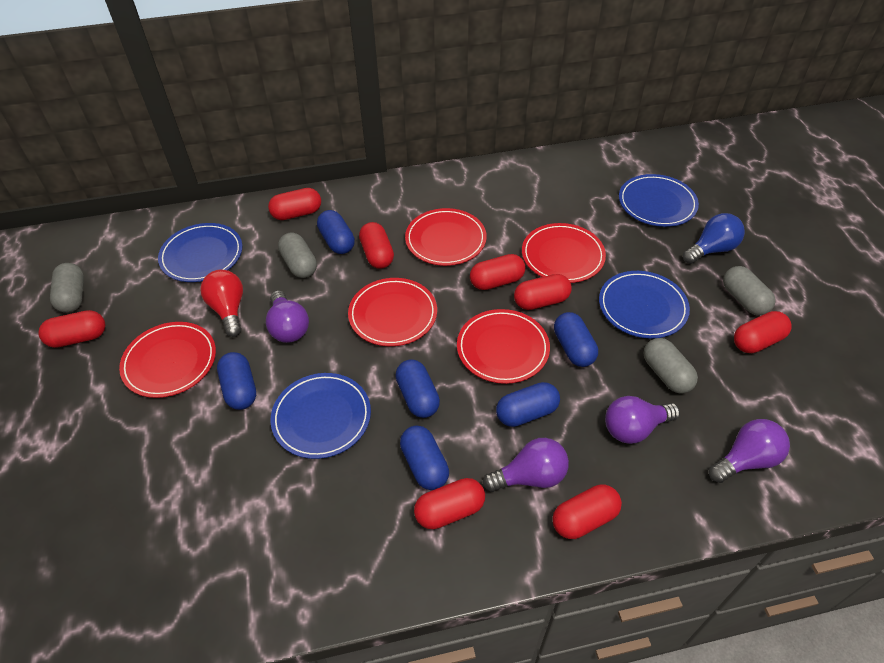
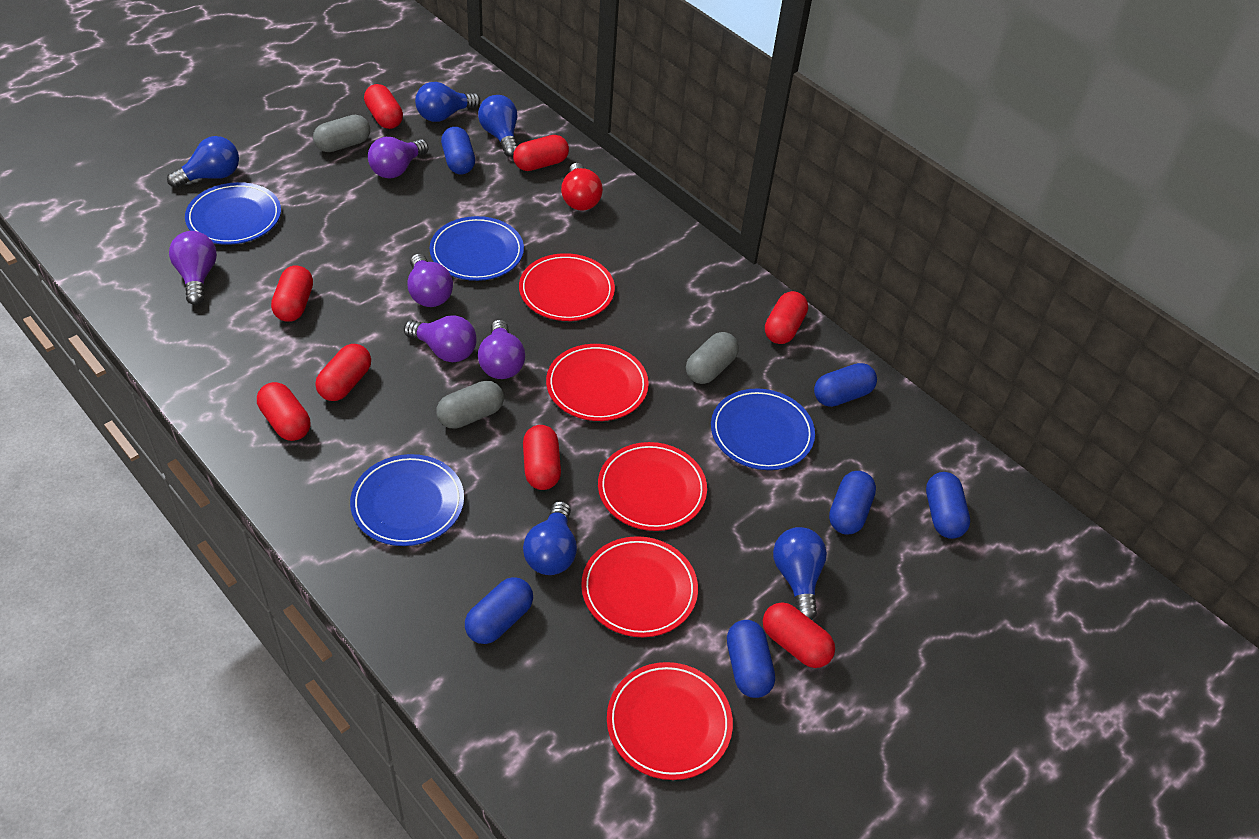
blue light bulb: 1 -> 5
grey capsule: 4 -> 3
purple light bulb: 4 -> 5

